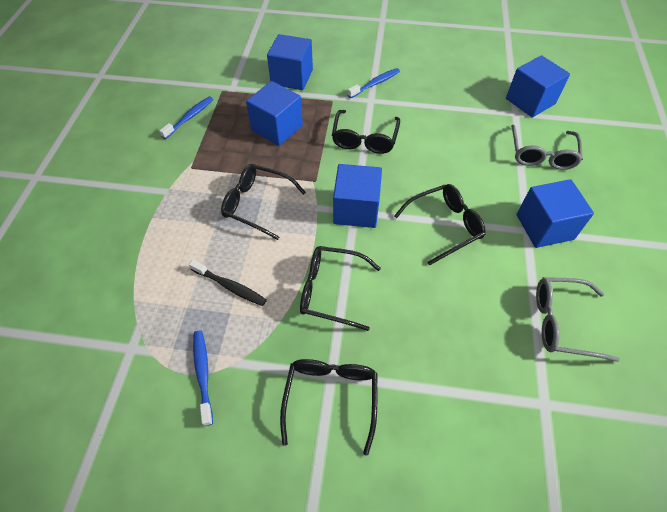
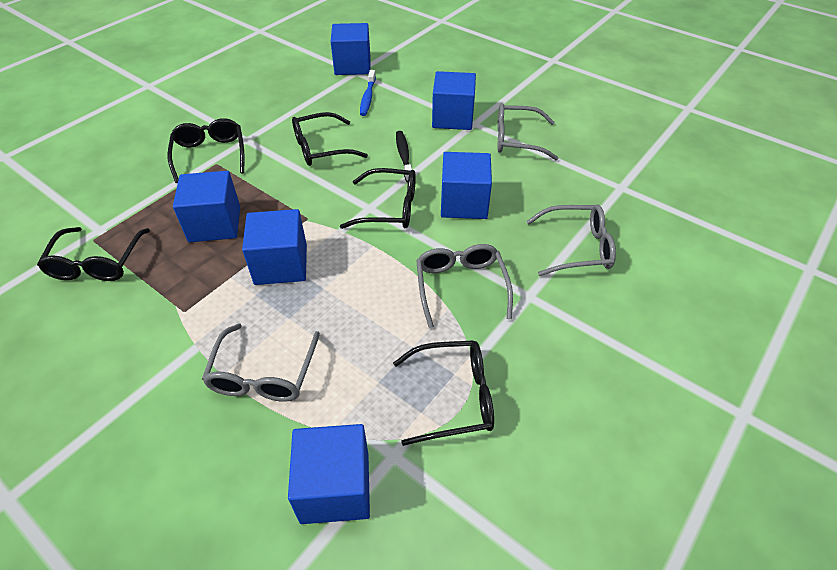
blue cube: 5 -> 6
blue toothbrush: 3 -> 1
grey glasses: 2 -> 4

